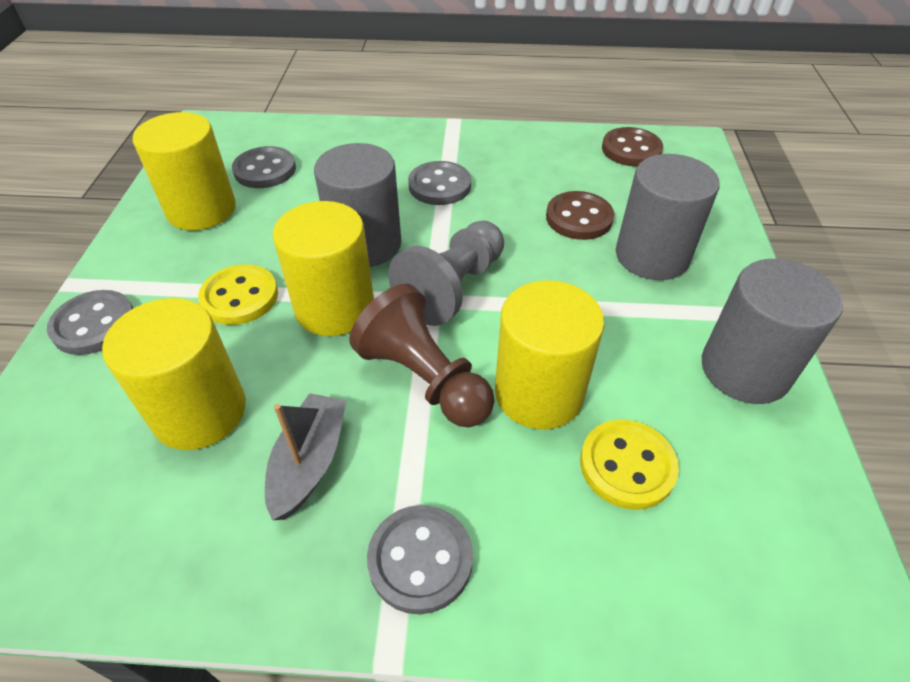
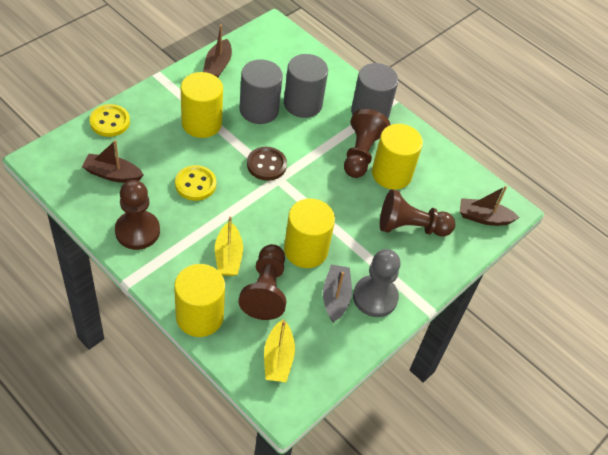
brown boat: 0 -> 3
brown button: 2 -> 1
brown pawn: 1 -> 4
grey button: 4 -> 0
yellow boat: 0 -> 2

